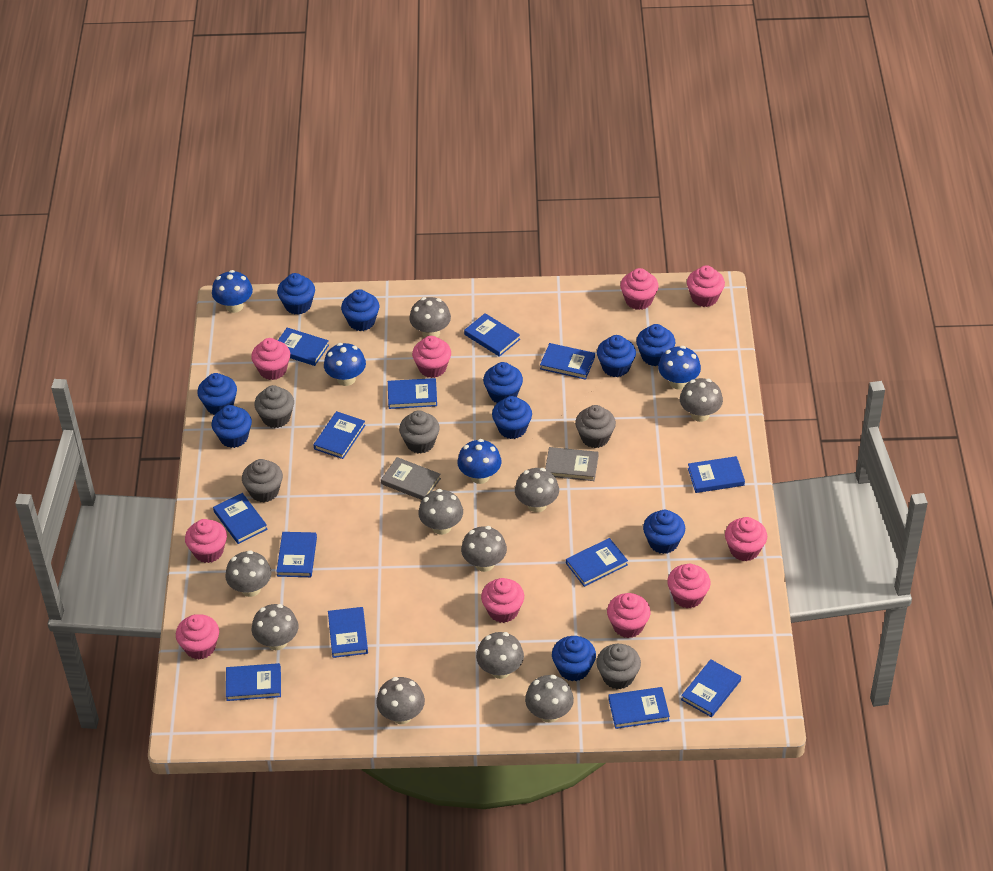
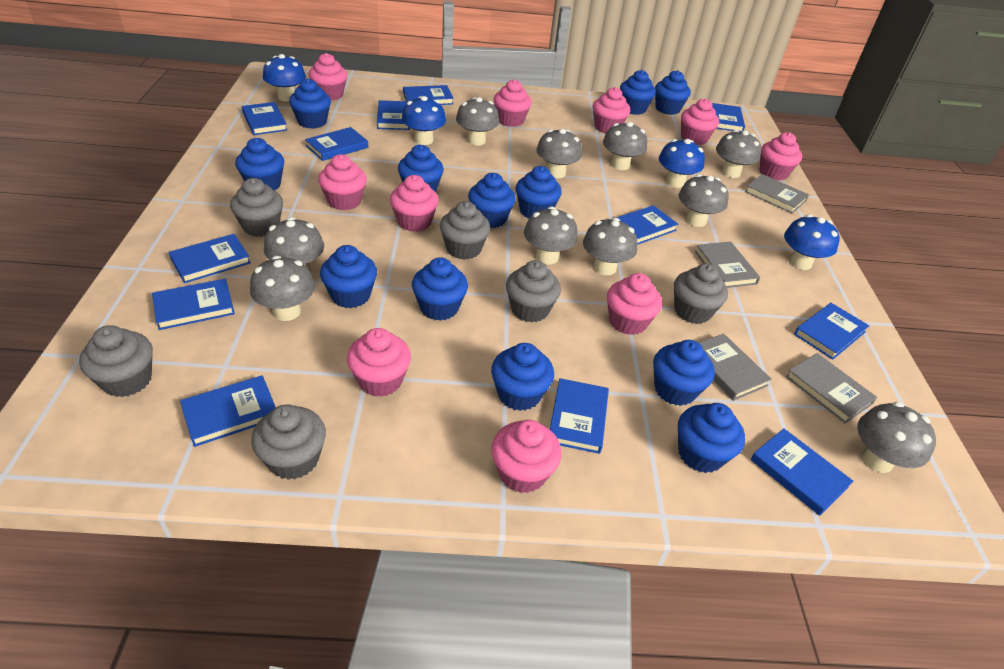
blue book: 13 -> 12
blue cupcake: 10 -> 12
grey book: 2 -> 4
grey cupcake: 5 -> 6

